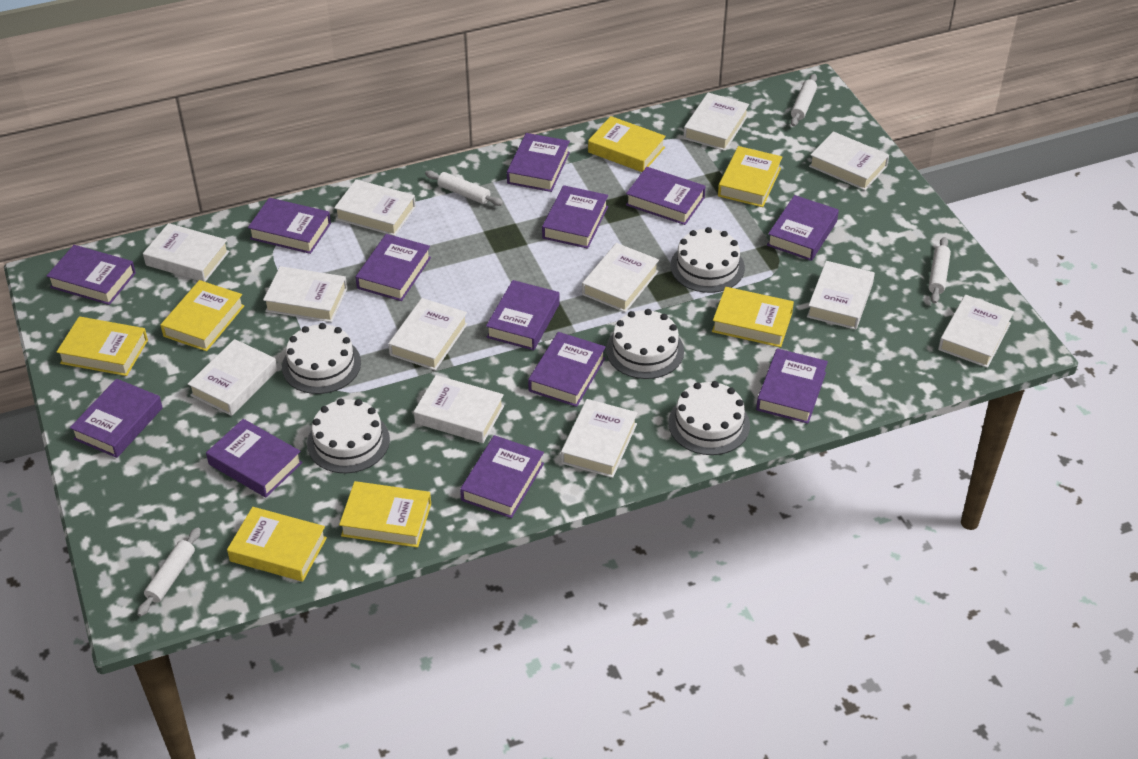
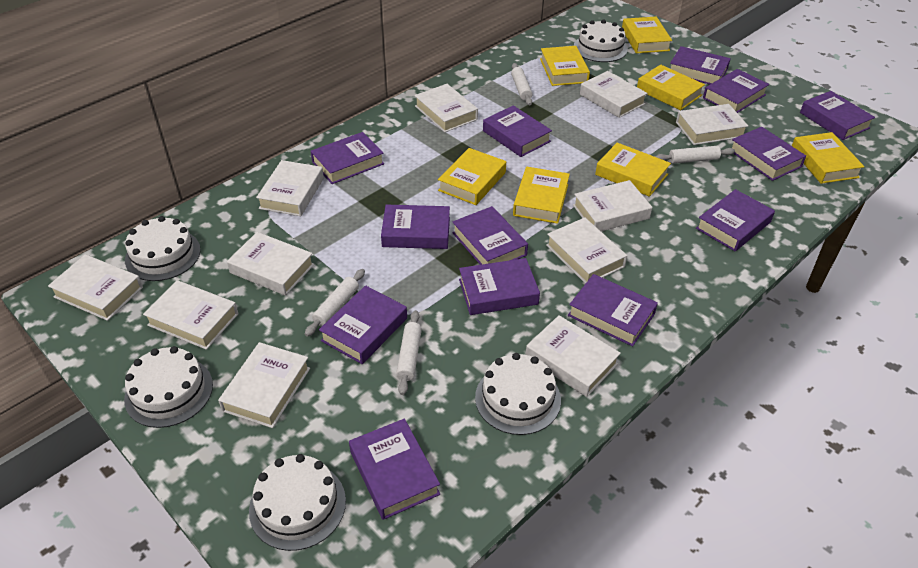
white book: 12 -> 11

